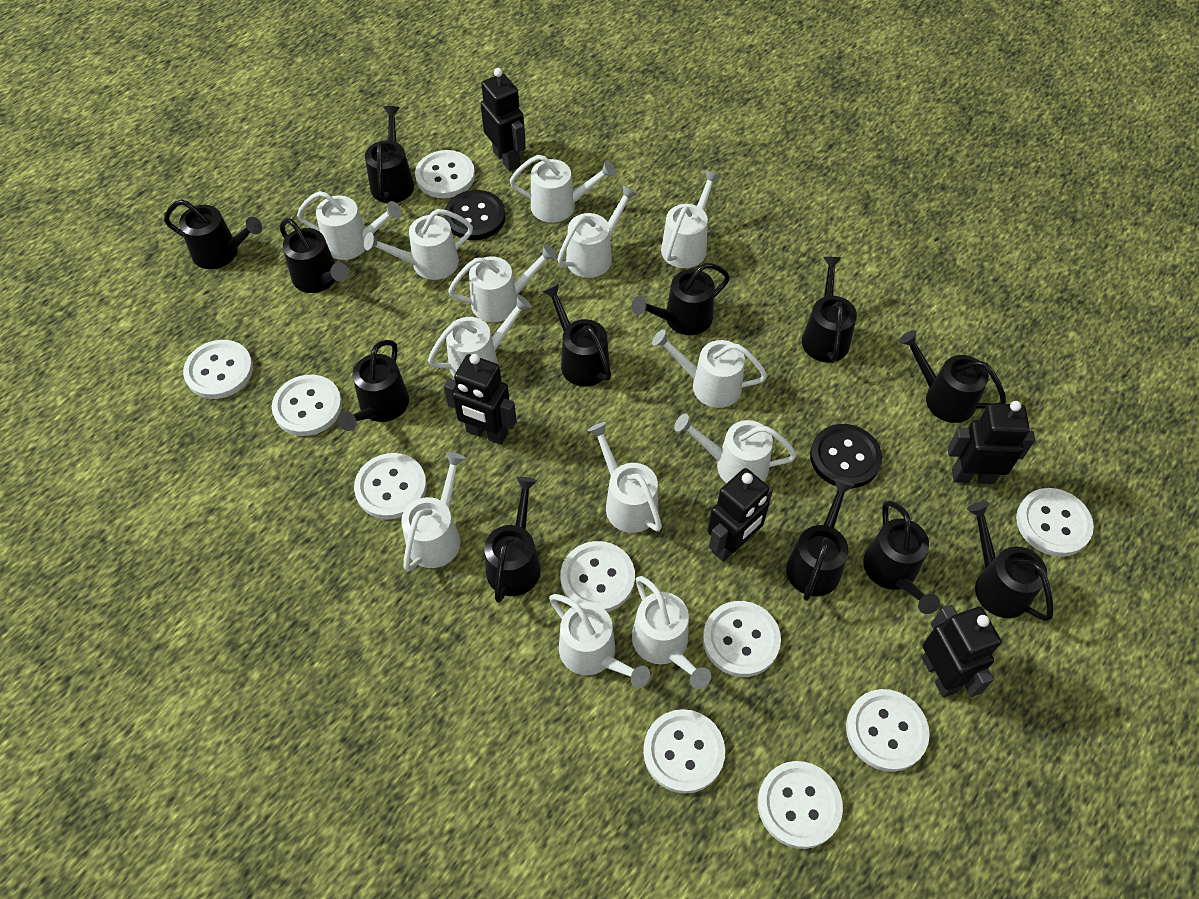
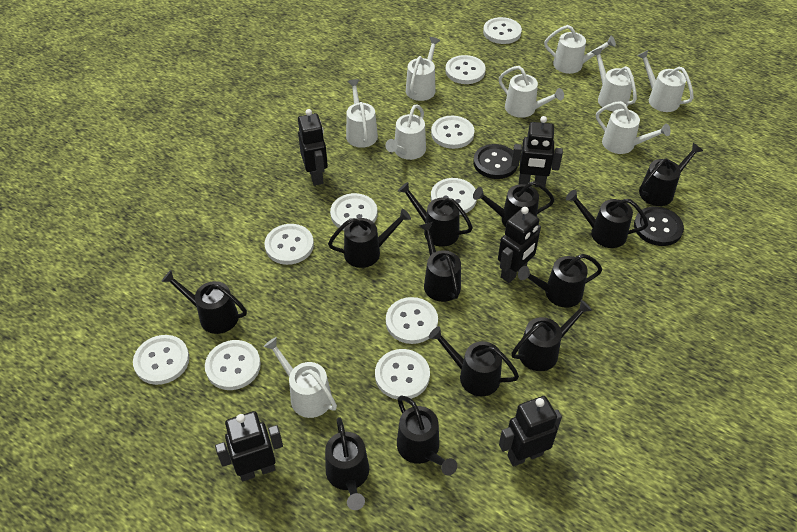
white watering can: 13 -> 9

